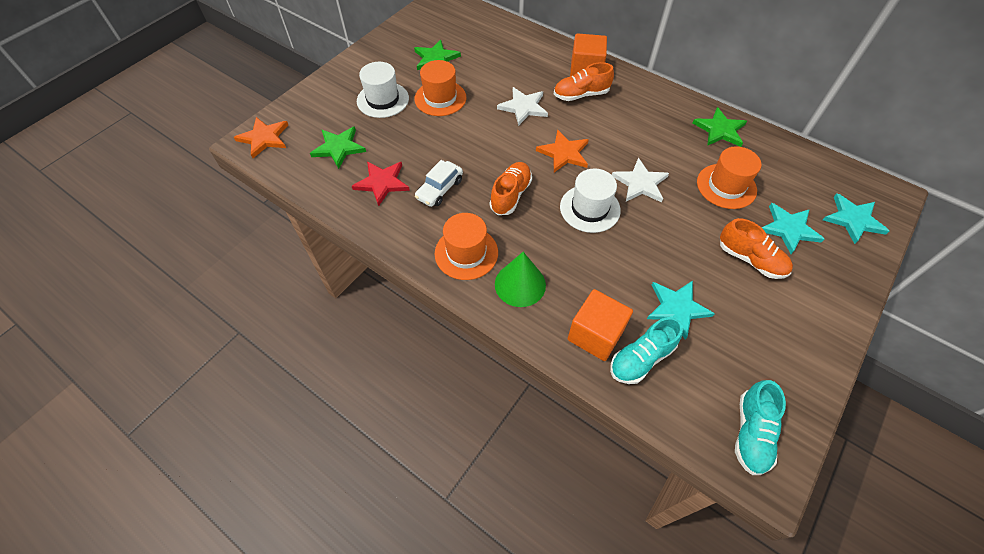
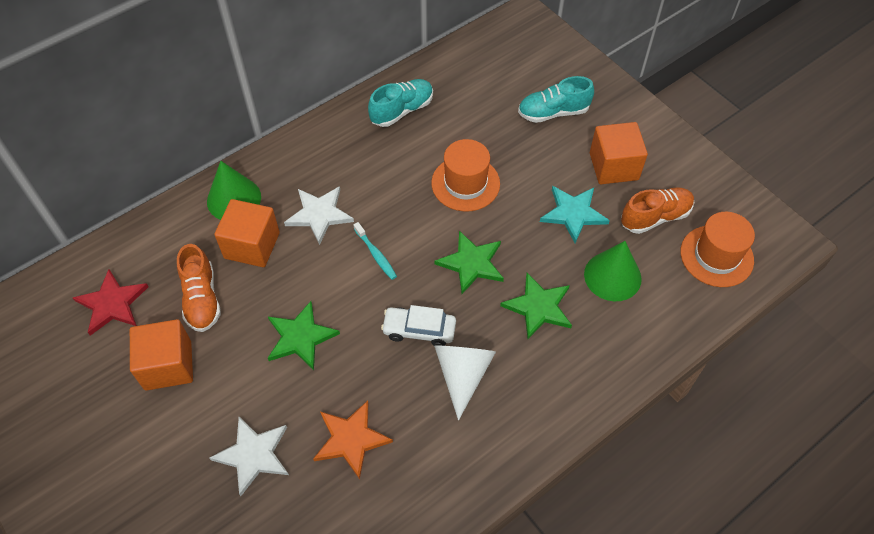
green cone: 1 -> 2
orange cube: 2 -> 3
orange hat: 3 -> 2
orange shoe: 3 -> 2
orange star: 2 -> 1
turquoise star: 3 -> 1
turquoise toothbrush: 0 -> 1
white cone: 0 -> 1
white hat: 2 -> 0

